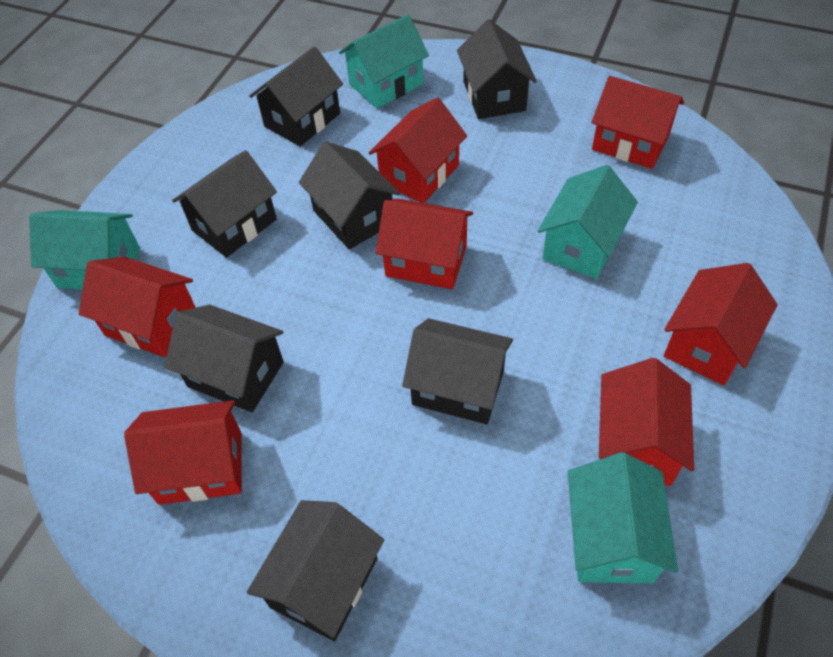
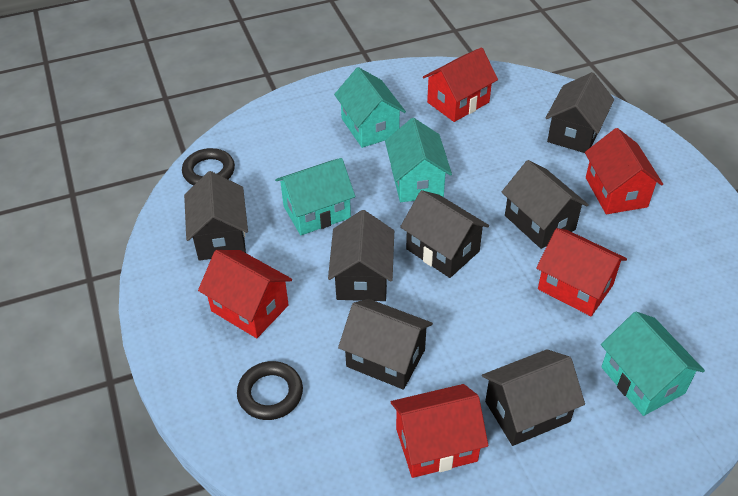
black ring: 0 -> 2
red house: 7 -> 5

